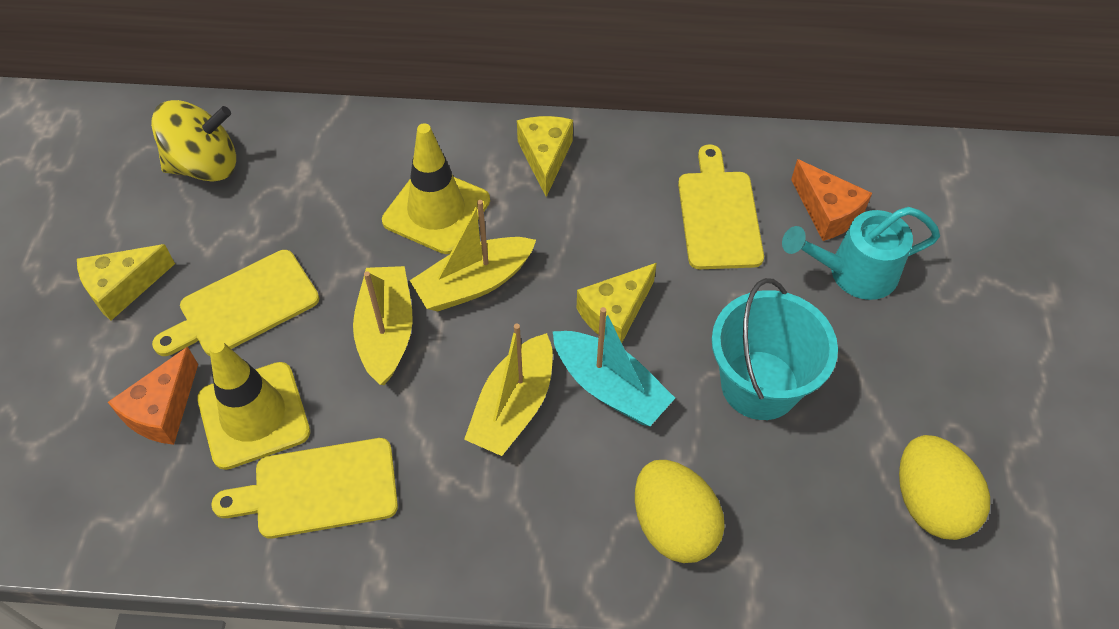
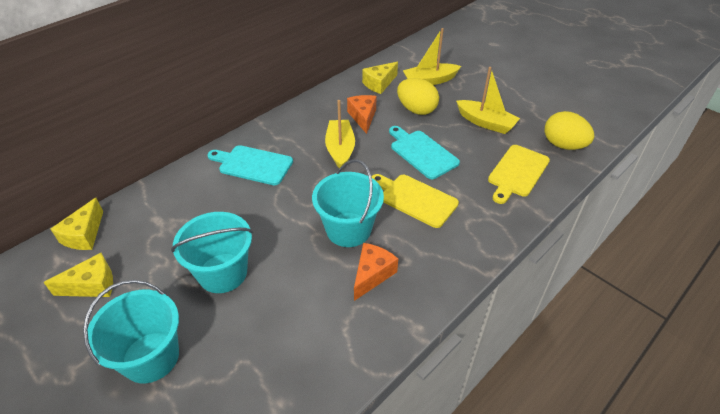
turquoise boat: 1 -> 0
turquoise bucket: 1 -> 3
turquoise cutting board: 0 -> 2
turquoise watering can: 1 -> 0
yellow cutting board: 3 -> 2
yellow spinning top: 1 -> 0
yellow traffic cone: 2 -> 0

